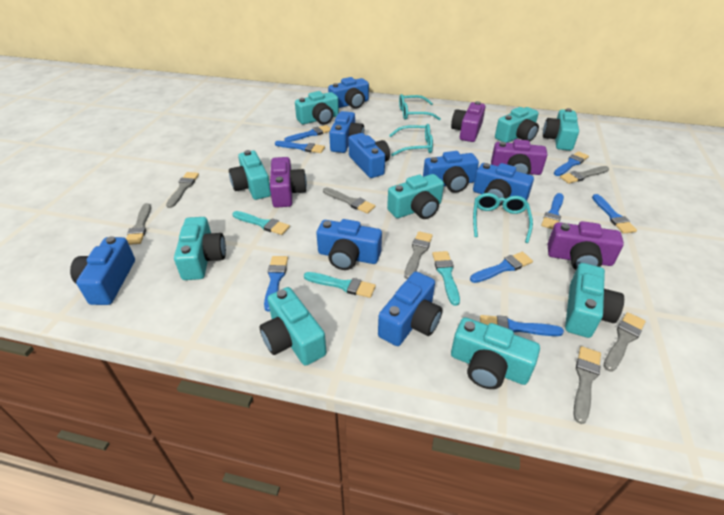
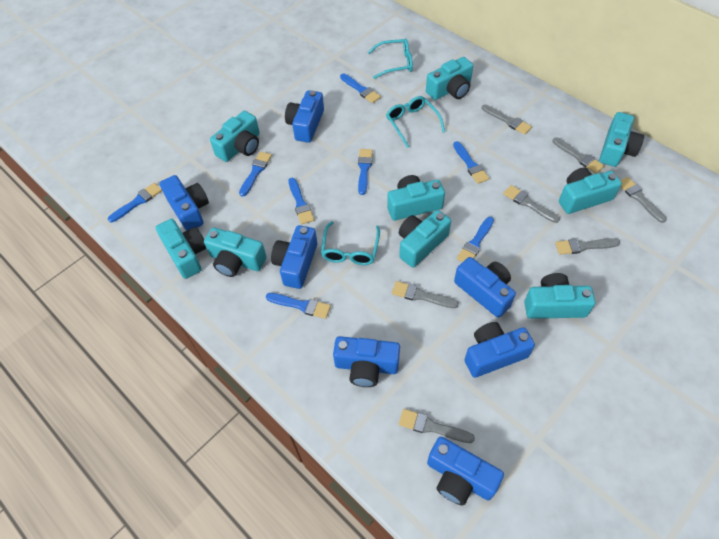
blue camera: 8 -> 7
purple camera: 4 -> 0
turquoise brush: 3 -> 0

